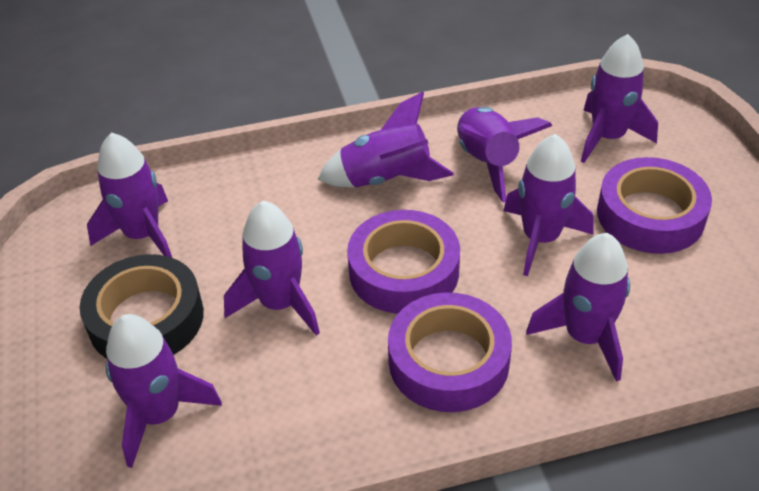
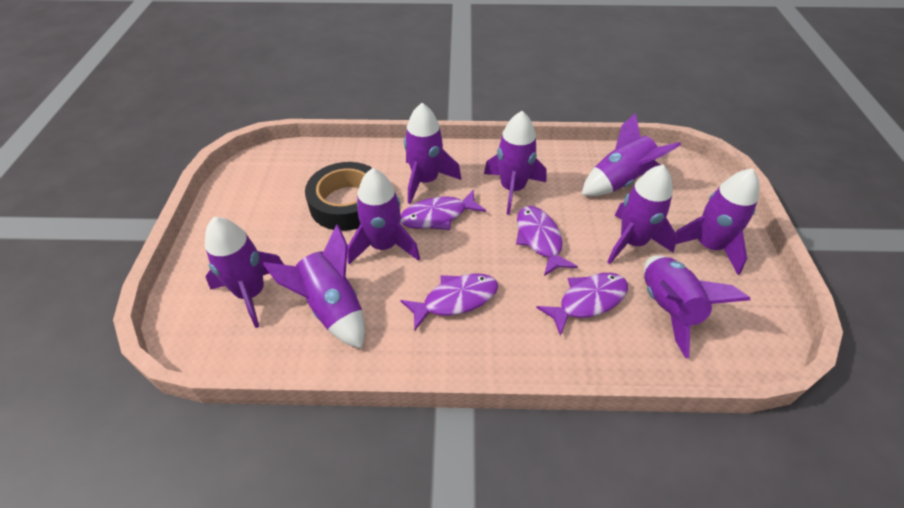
purple fish: 0 -> 4
purple rocket: 8 -> 9
purple tape: 3 -> 0

